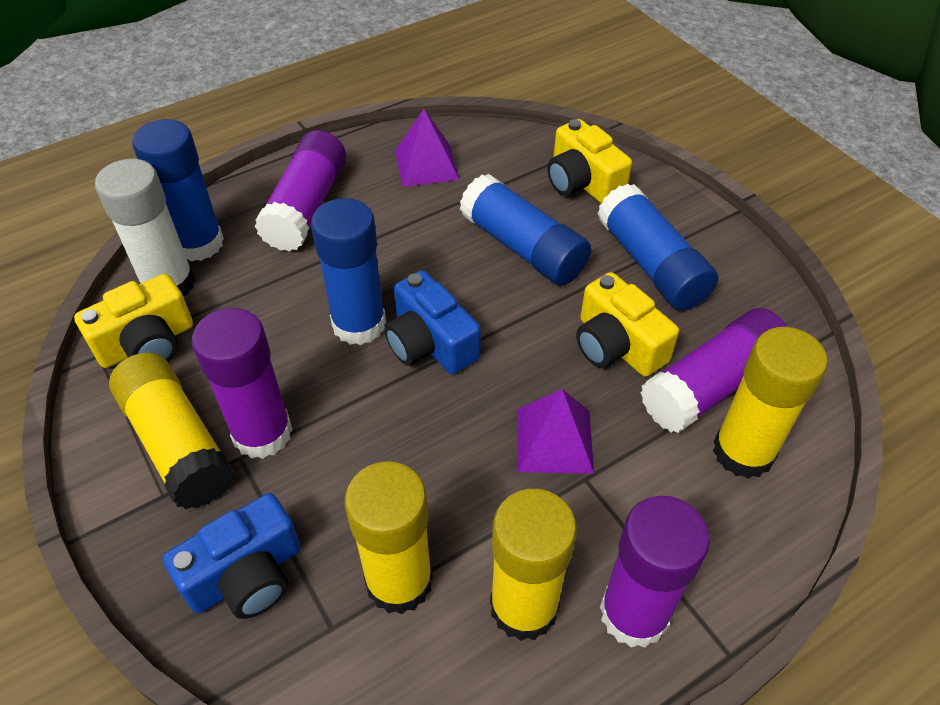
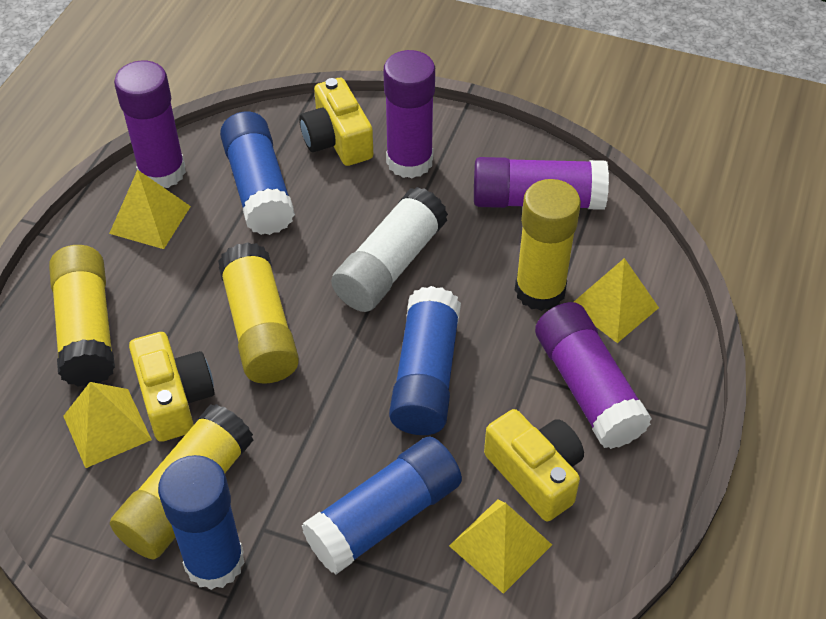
blue camera: 2 -> 0
purple pyramid: 2 -> 0
yellow pyramid: 0 -> 4

